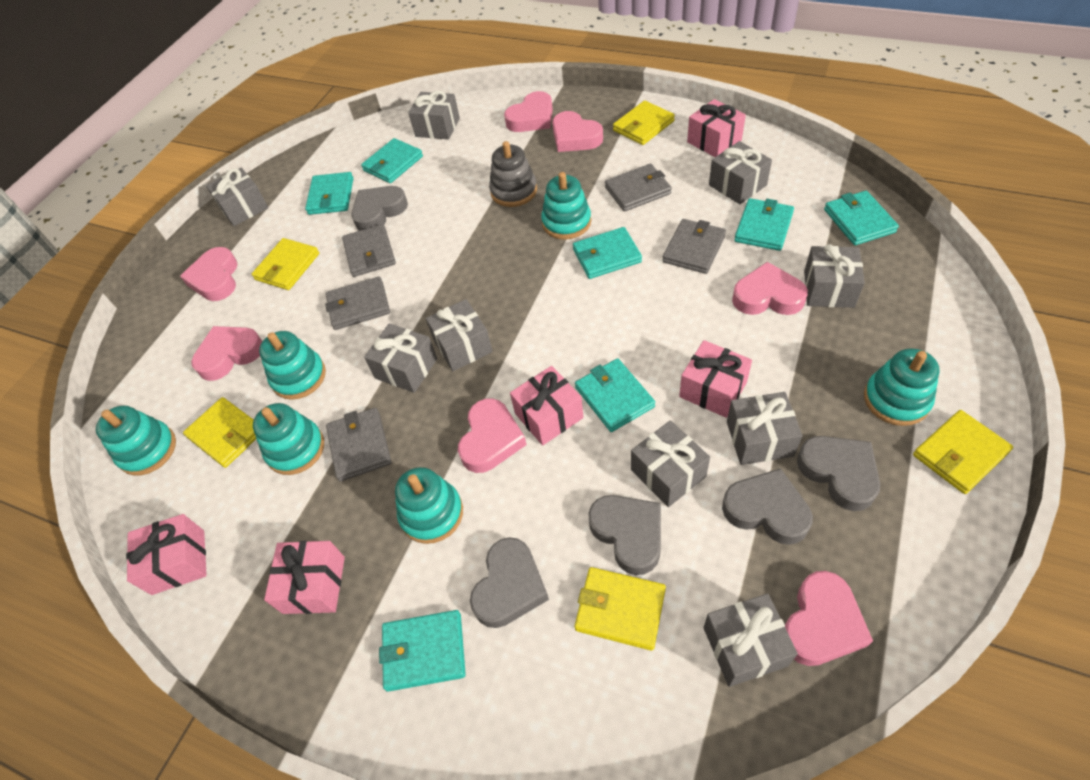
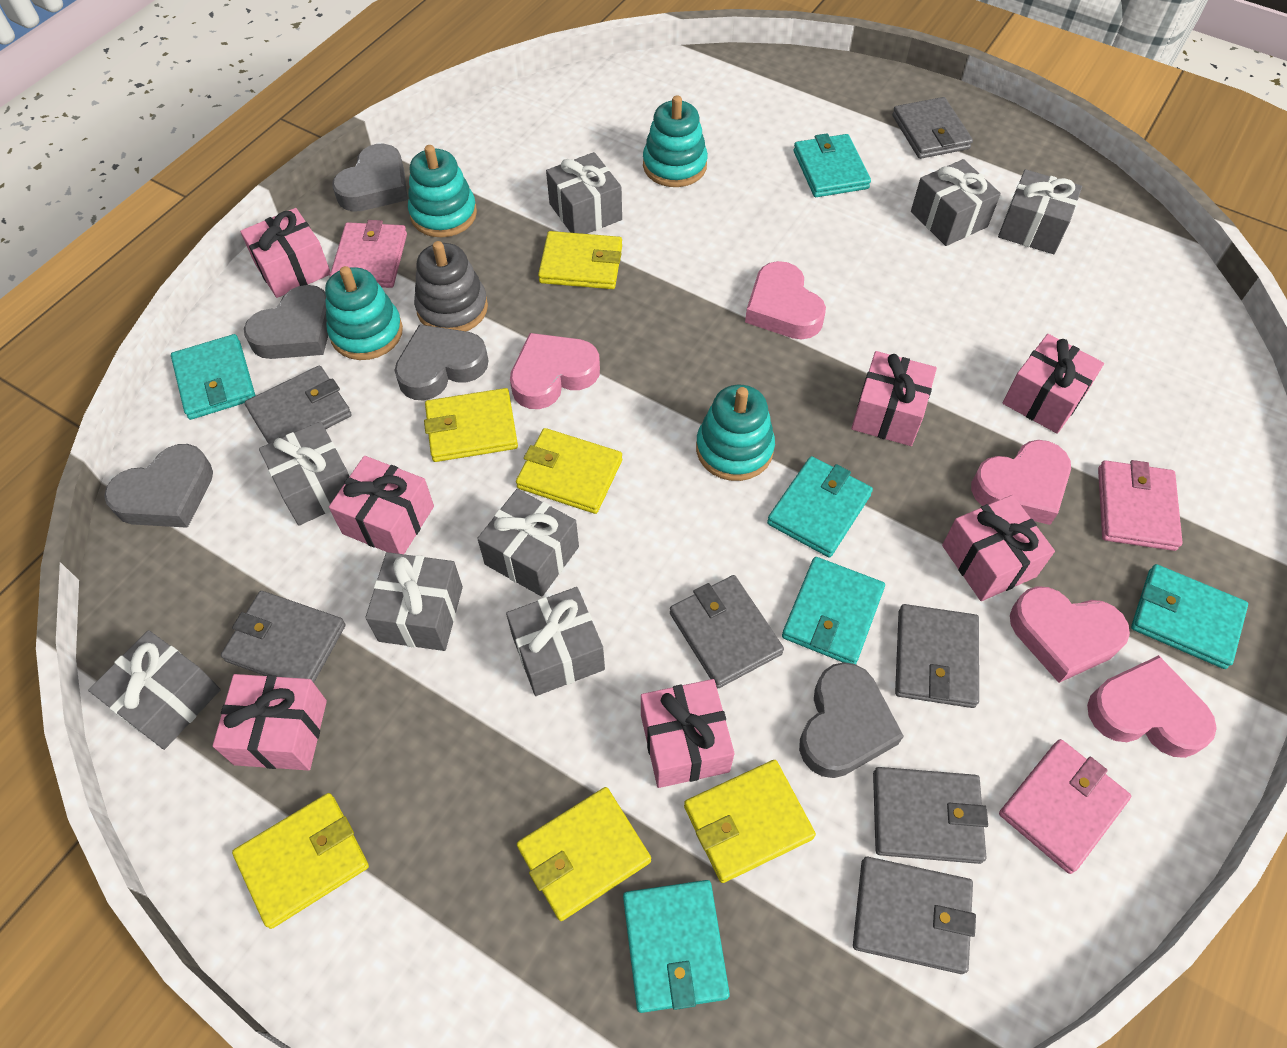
grey gift: 9 -> 8
grey wallet: 5 -> 7
pink gift: 5 -> 7
pink heart: 7 -> 5
pink wallet: 0 -> 3
turquoise stacking toy: 6 -> 4
turquoise wallet: 7 -> 6
yellow wallet: 5 -> 6

